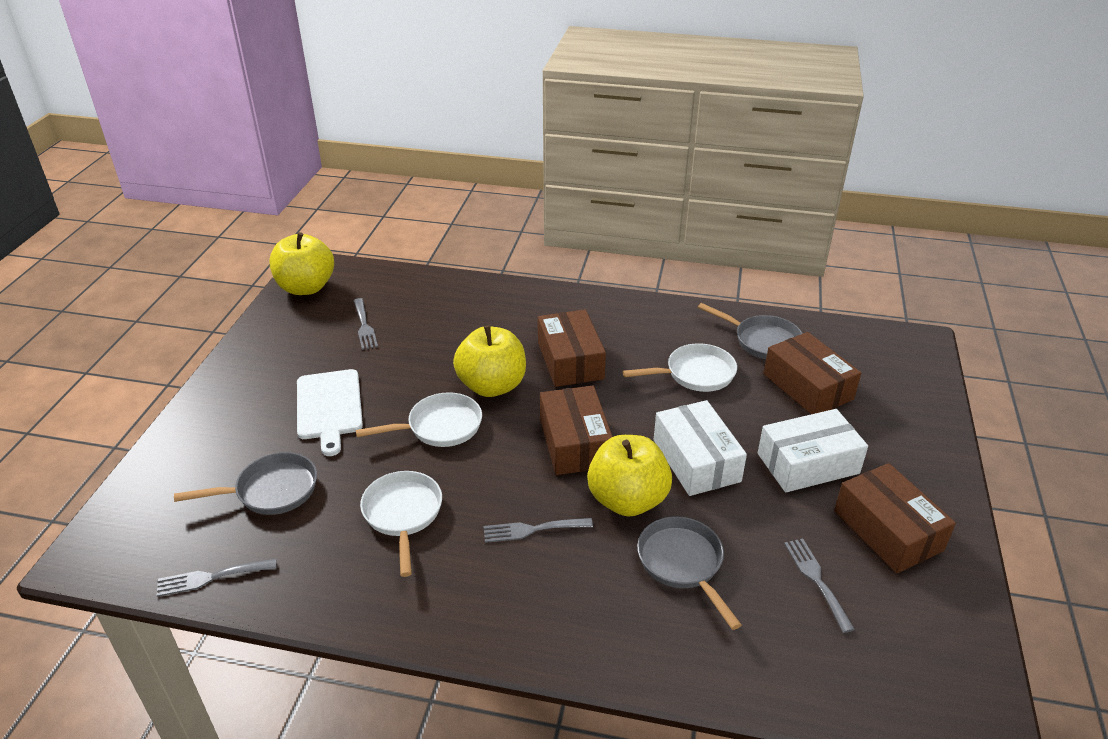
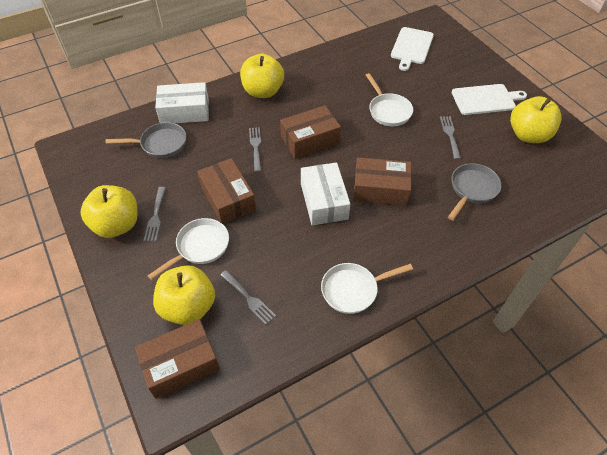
grey pan: 3 -> 2
white cutting board: 1 -> 2
yellow apple: 3 -> 4

